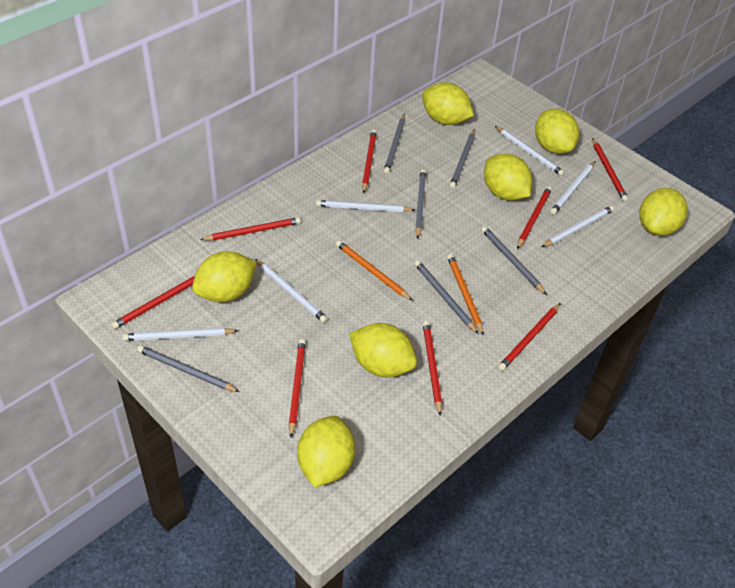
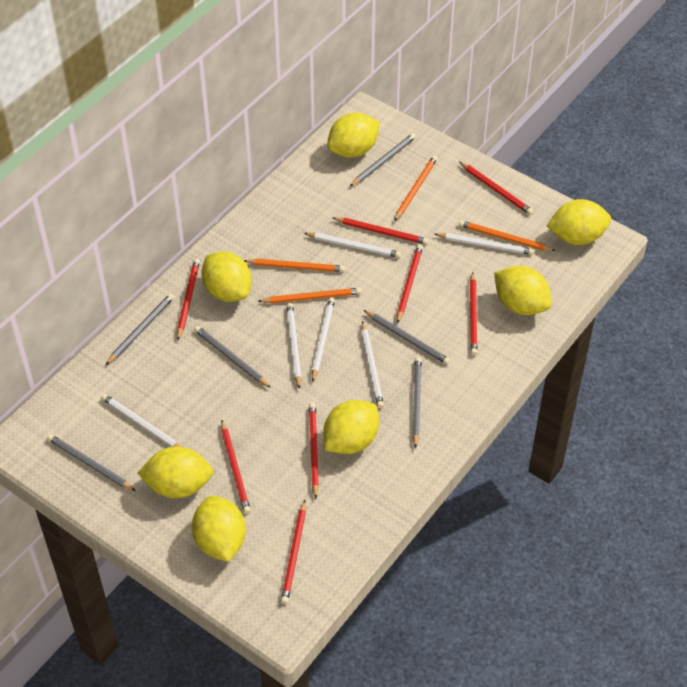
orange pencil: 2 -> 4

